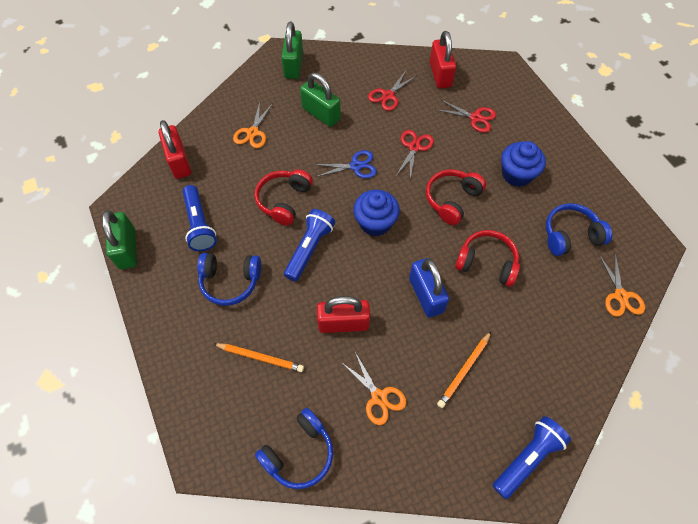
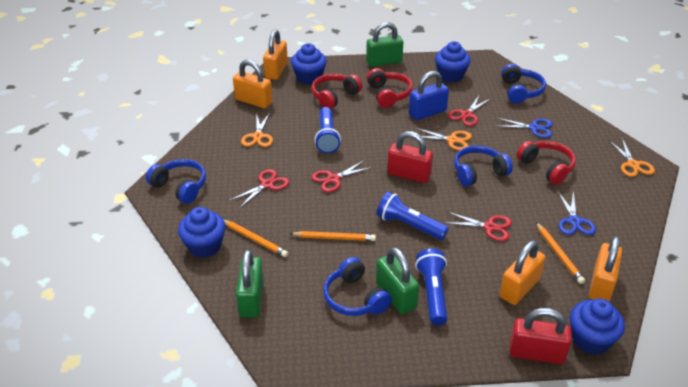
blue cupcake: 2 -> 4
blue headphones: 3 -> 4
blue scissors: 1 -> 2
orange padlock: 0 -> 4
orange pencil: 2 -> 3
red padlock: 3 -> 2
red scissors: 3 -> 4

